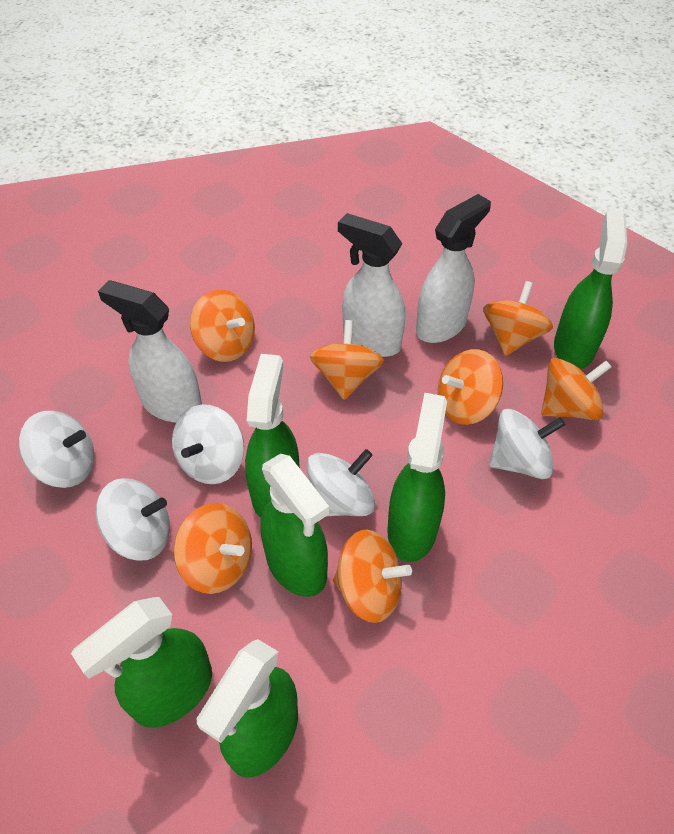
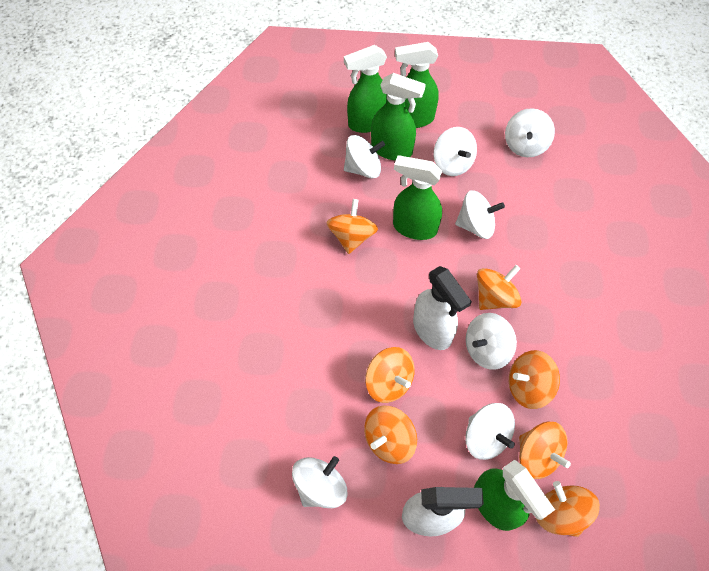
green spray bottle: 6 -> 5
white spinning top: 5 -> 7
white spray bottle: 3 -> 2

